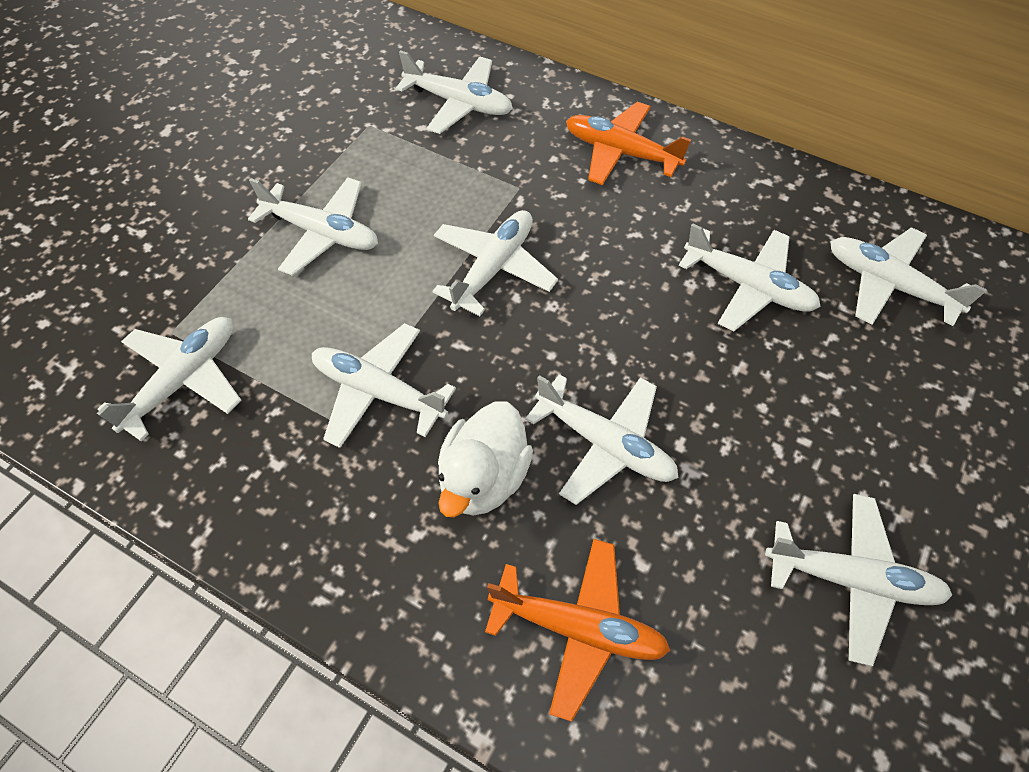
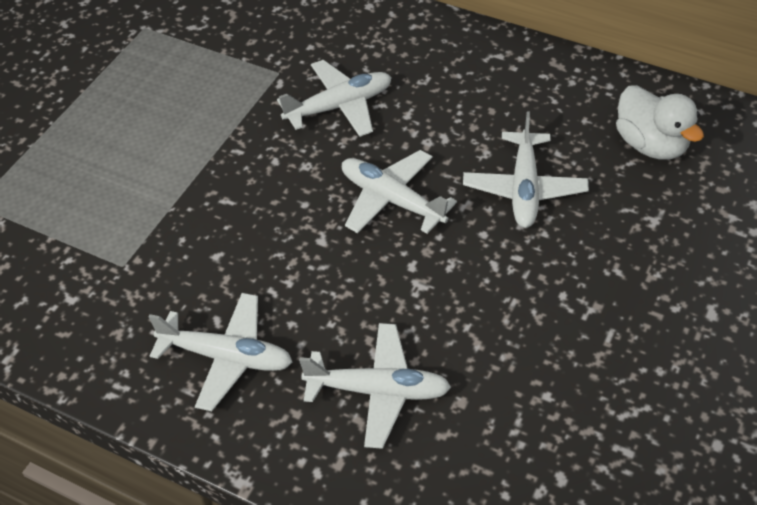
orange plane: 2 -> 0
white plane: 9 -> 5

